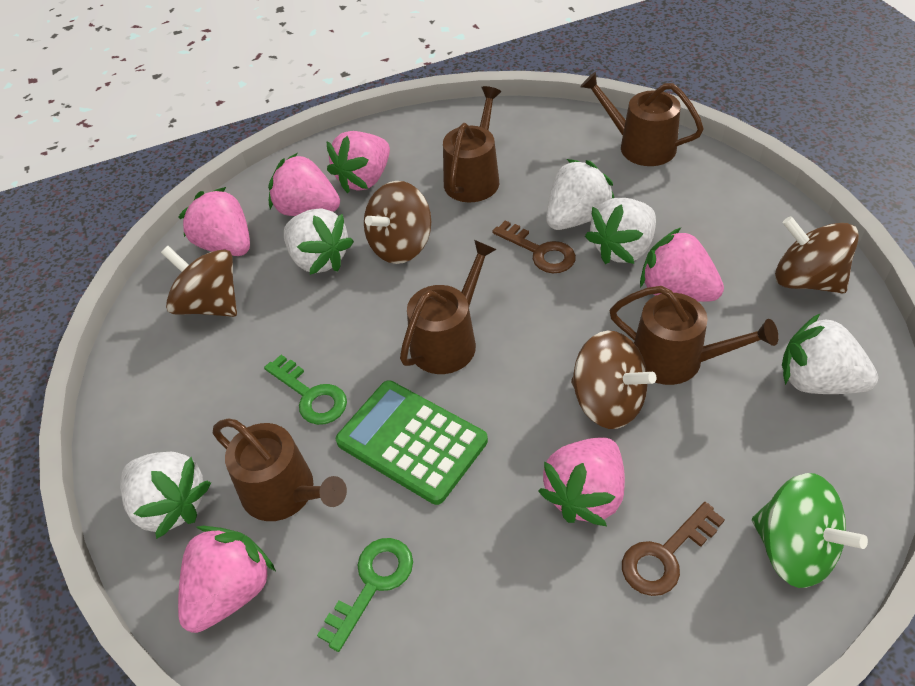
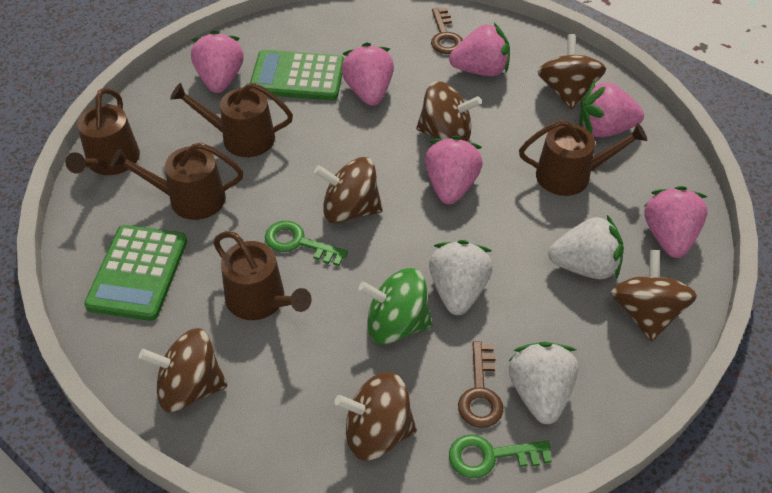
brown spinning top: 4 -> 6
green calculator: 1 -> 2
white strawberry: 5 -> 3

